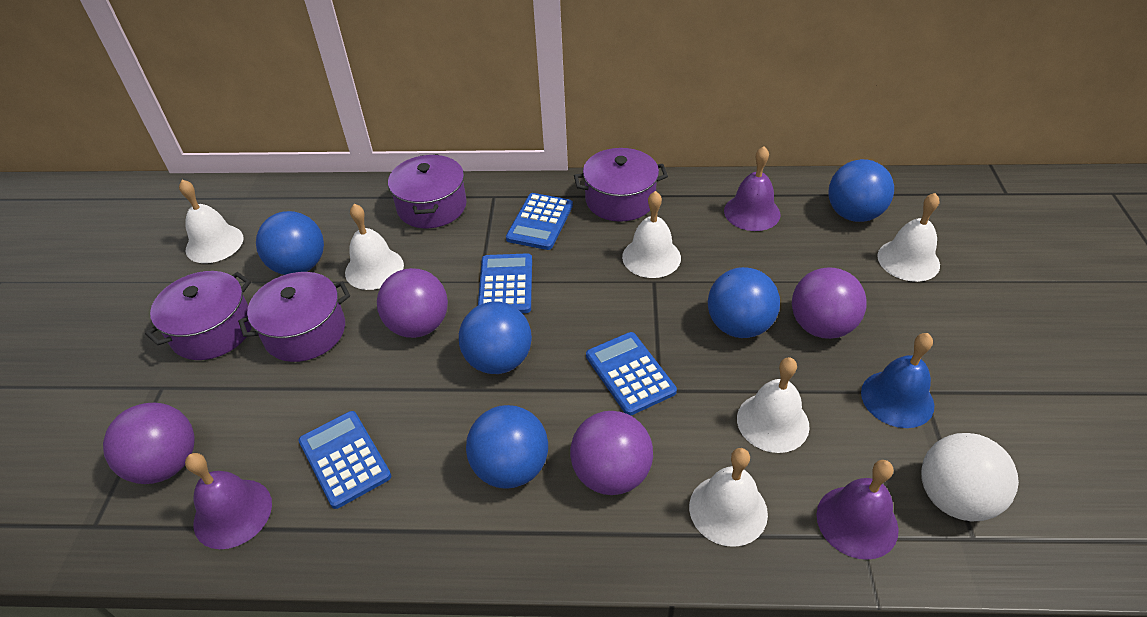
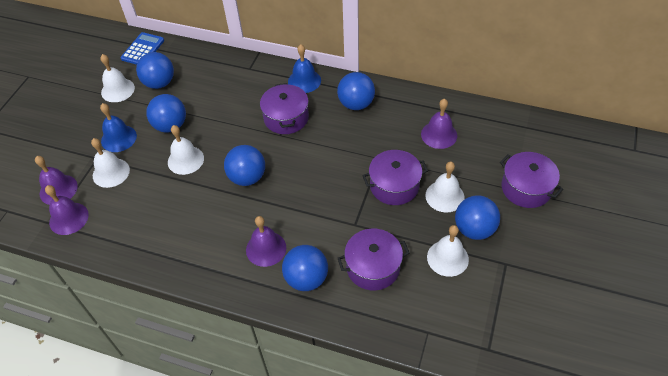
blue ball: 5 -> 6
blue bell: 1 -> 2
blue calculator: 4 -> 1
purple ball: 4 -> 0
purple bell: 3 -> 4
white ball: 1 -> 0
white bell: 6 -> 5

